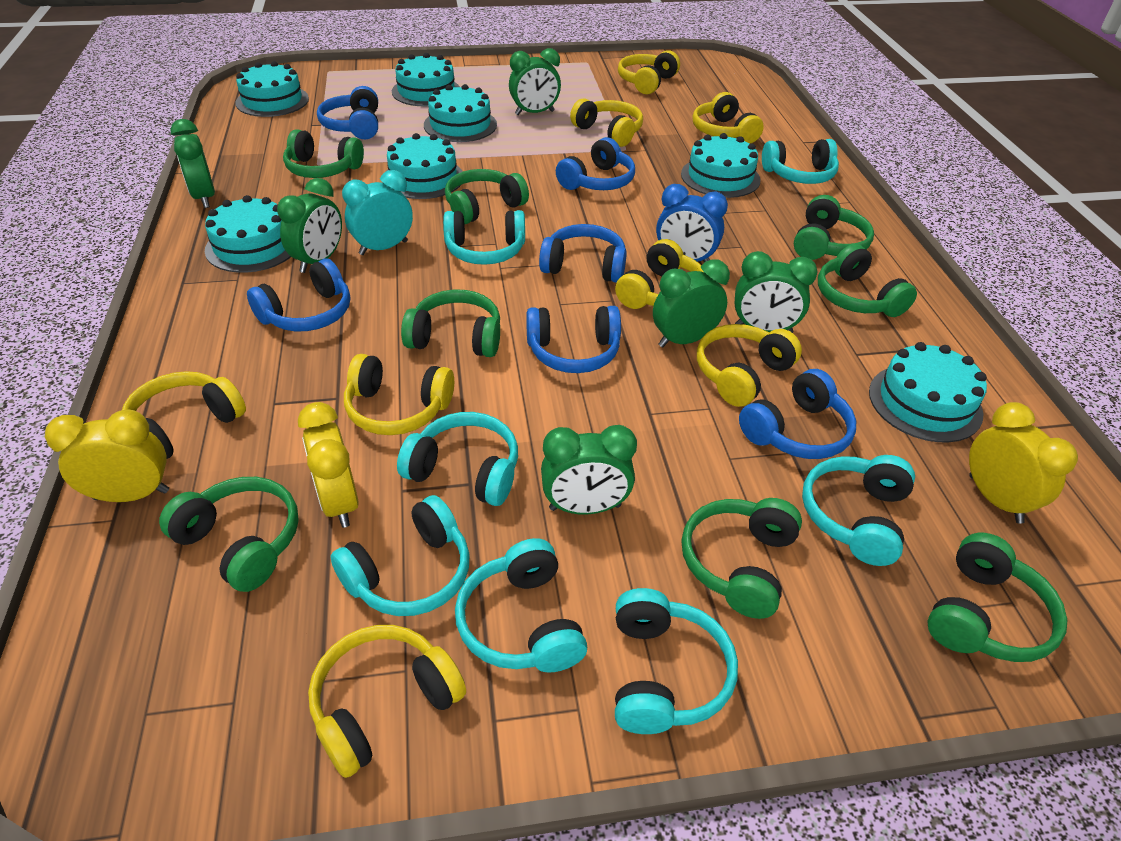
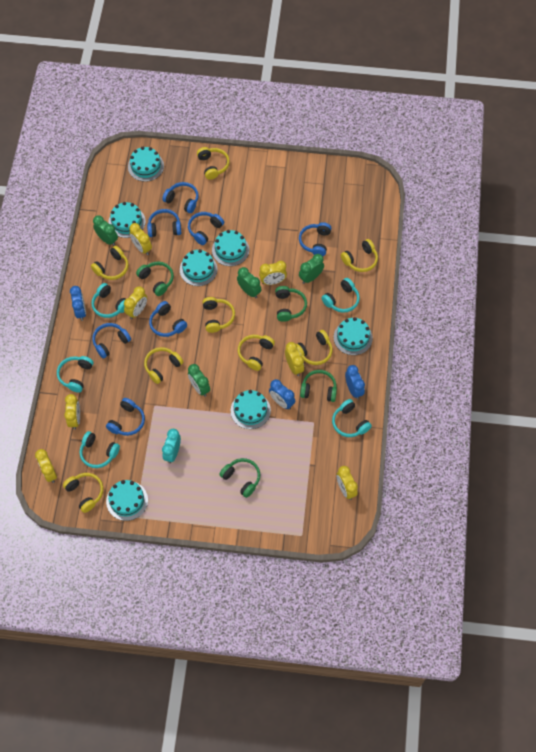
blue clock: 1 -> 3
blue headphones: 6 -> 7
green clock: 6 -> 4
green headphones: 8 -> 4
turquoise headphones: 7 -> 5
yellow clock: 3 -> 7

